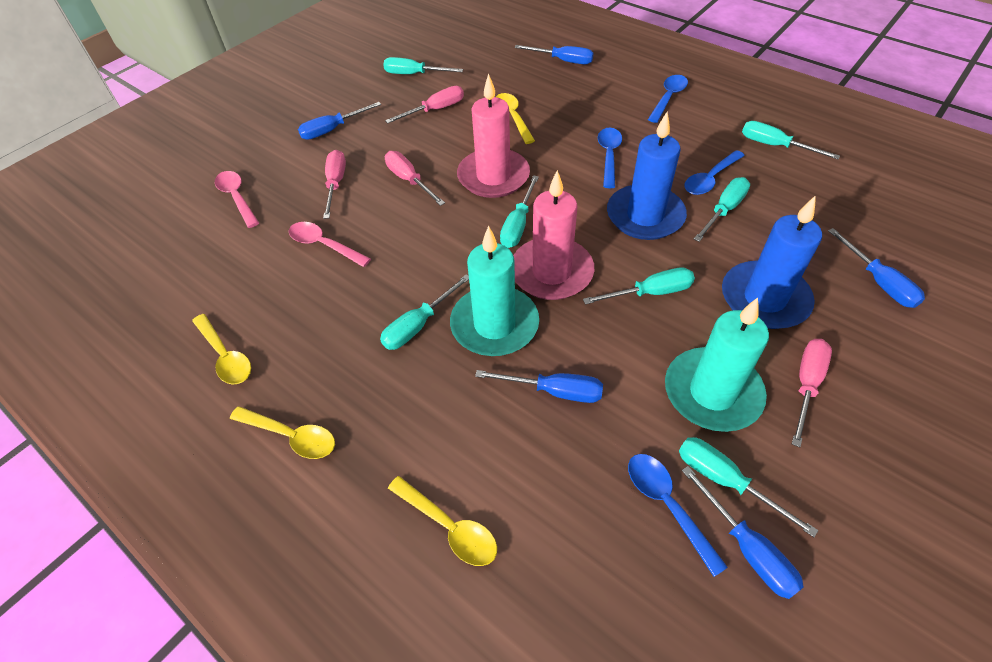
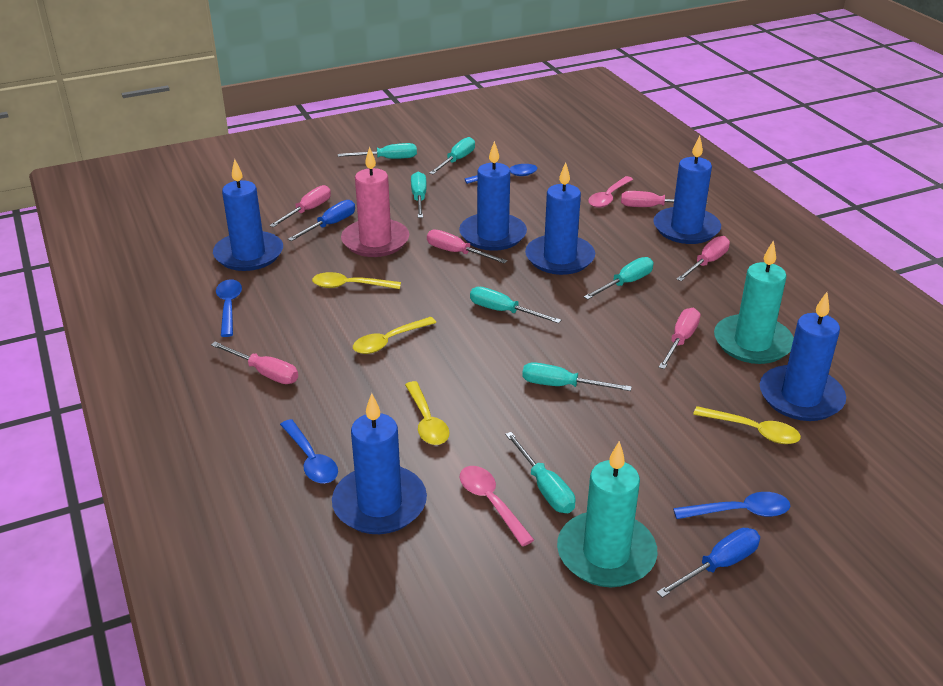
blue candle: 2 -> 6
blue screwdriver: 5 -> 2
pink candle: 2 -> 1
pink screwdriver: 4 -> 6

